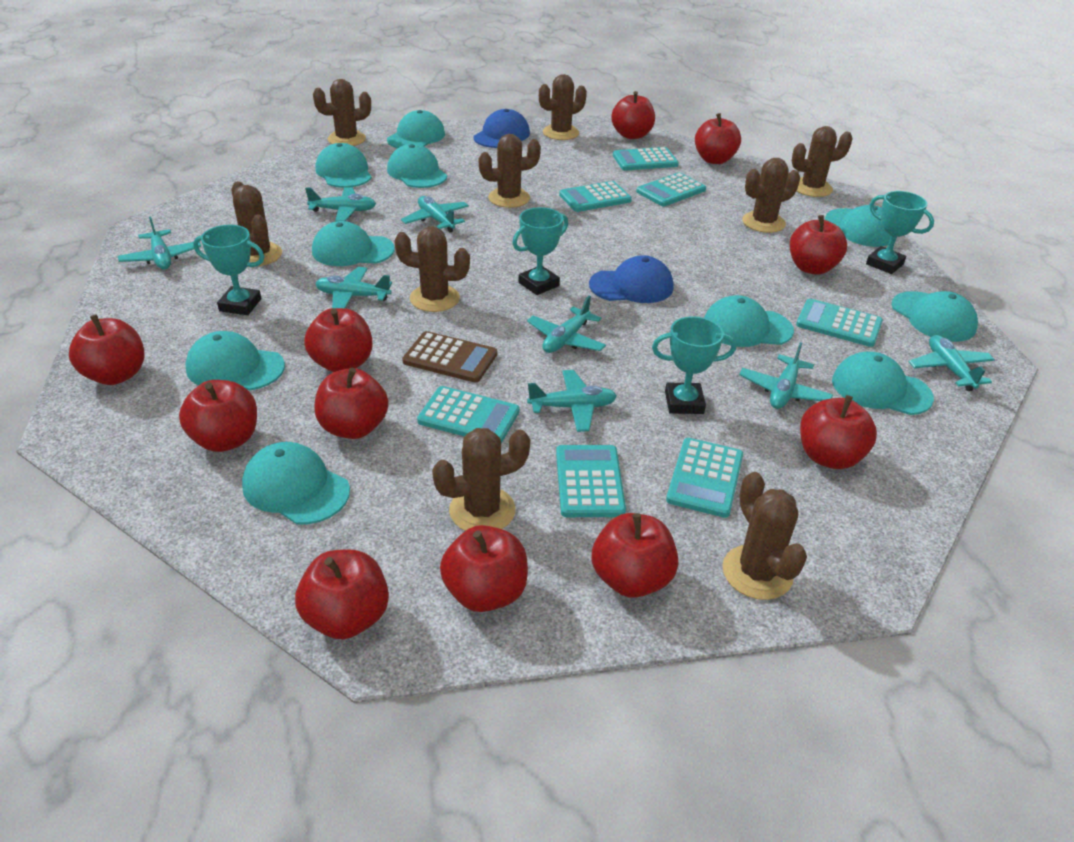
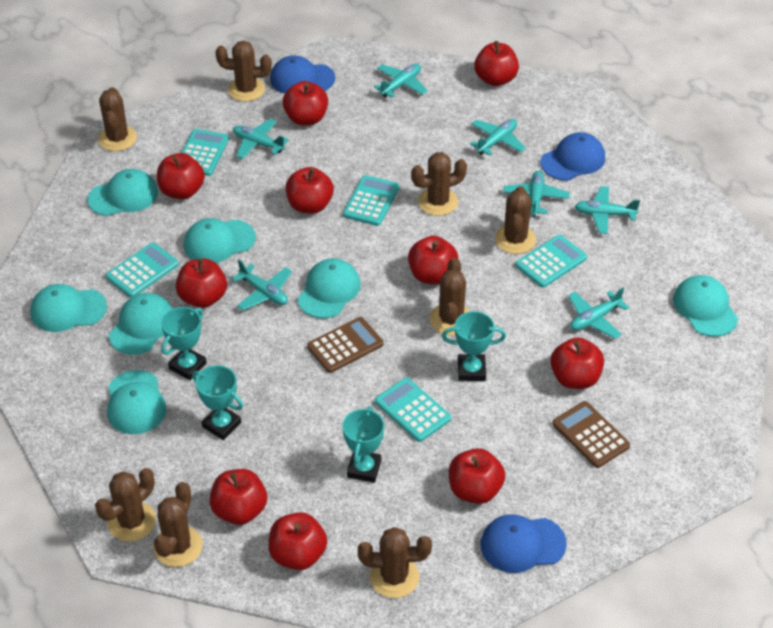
blue cap: 2 -> 3
brown cactus: 9 -> 8
brown calculator: 1 -> 2
red apple: 11 -> 10
turquoise calculator: 7 -> 5
turquoise cap: 10 -> 7
turquoise plane: 8 -> 7

